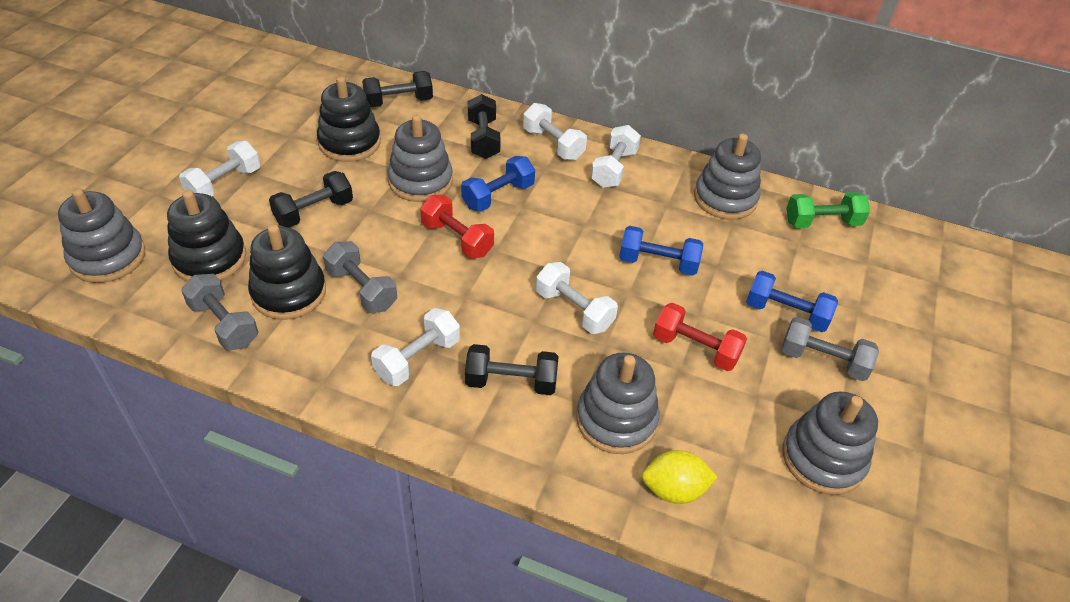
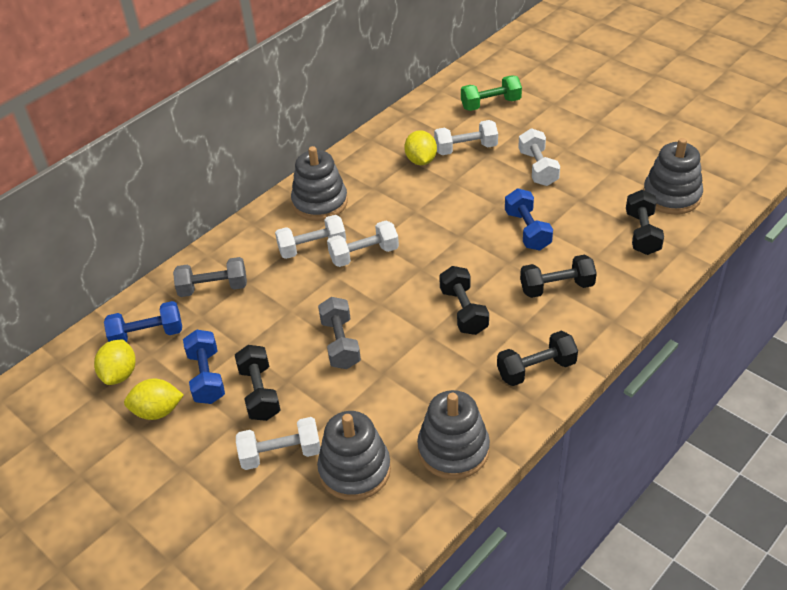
black dumbbell: 4 -> 5
black stacking toy: 3 -> 0
grey dumbbell: 3 -> 2
grey stacking toy: 5 -> 4
red dumbbell: 2 -> 0
yellow lemon: 1 -> 3

